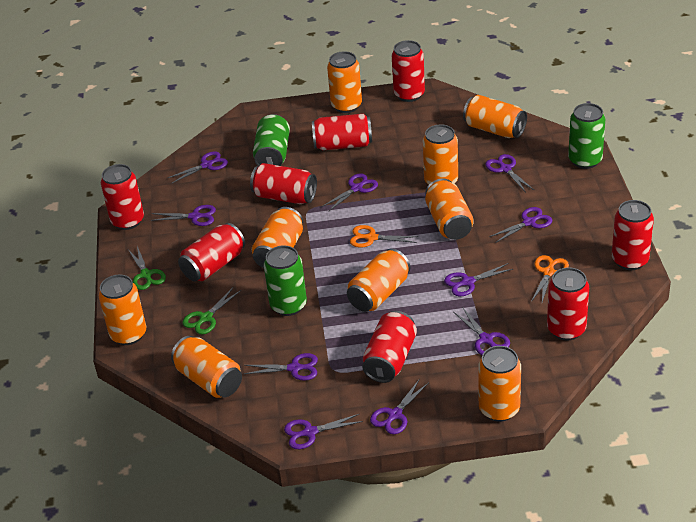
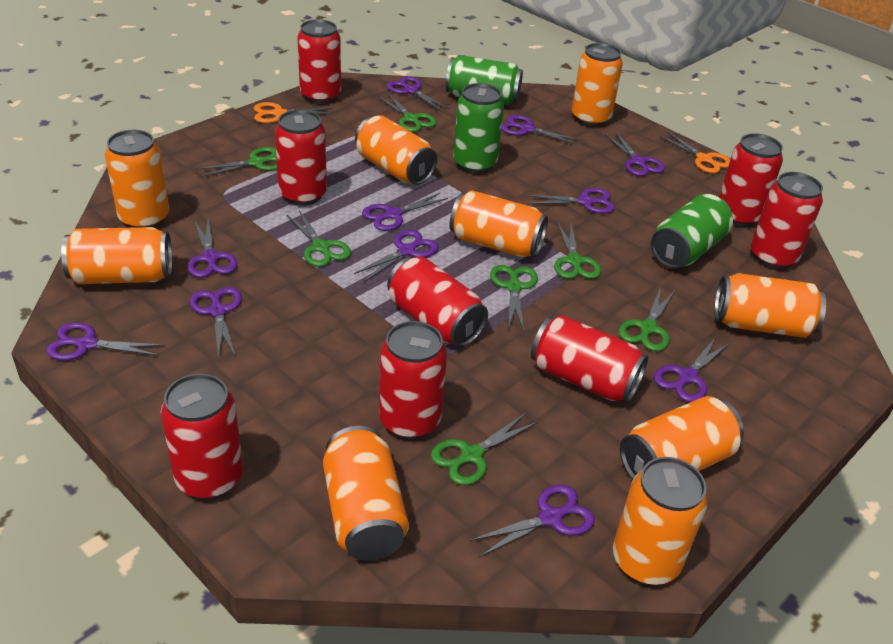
green scissors: 2 -> 7
purple scissors: 10 -> 11

